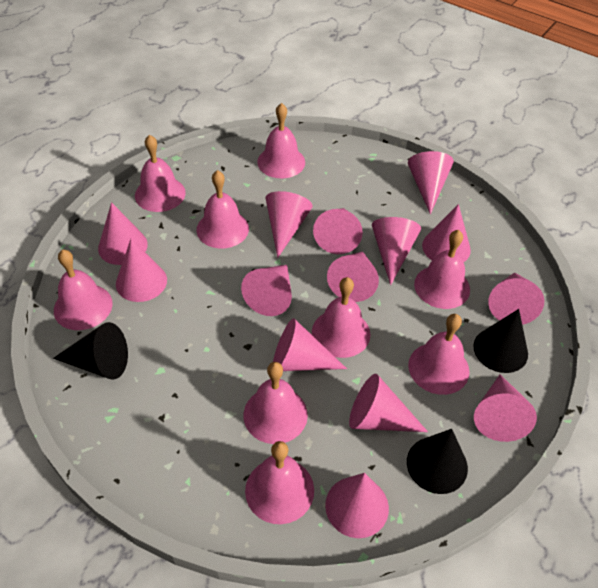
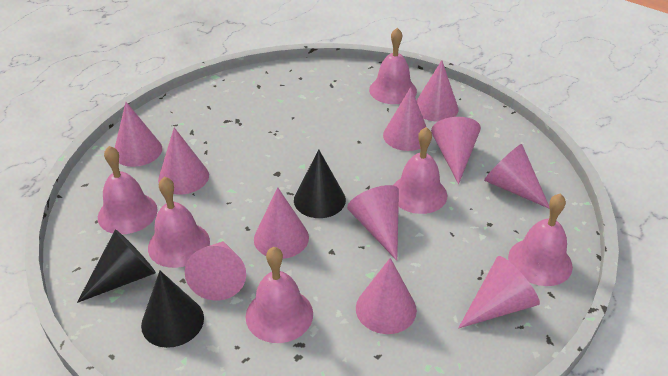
pink bell: 9 -> 6
pink cone: 14 -> 11

